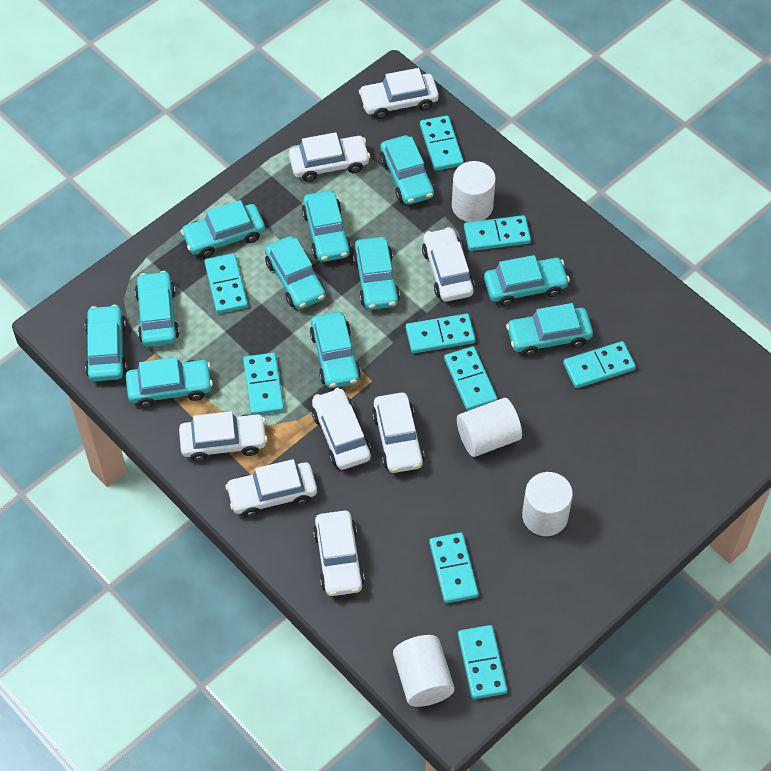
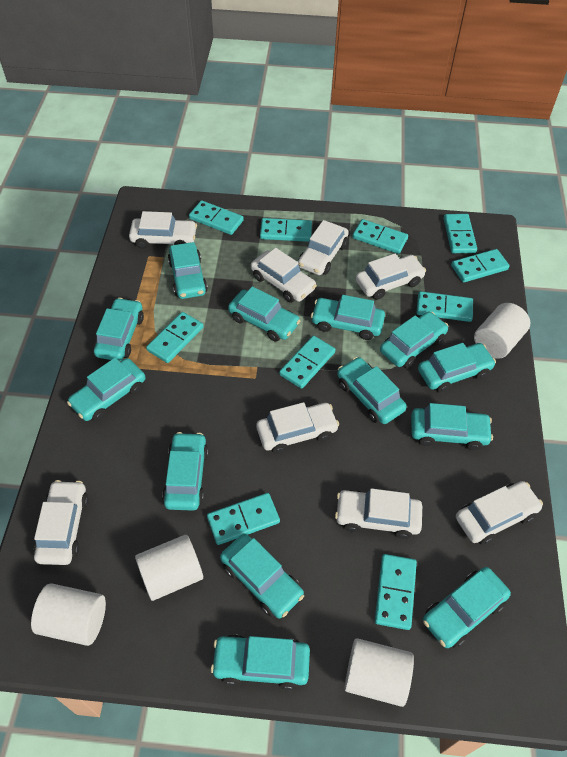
turquoise car: 11 -> 13
turquoise domino: 9 -> 10

